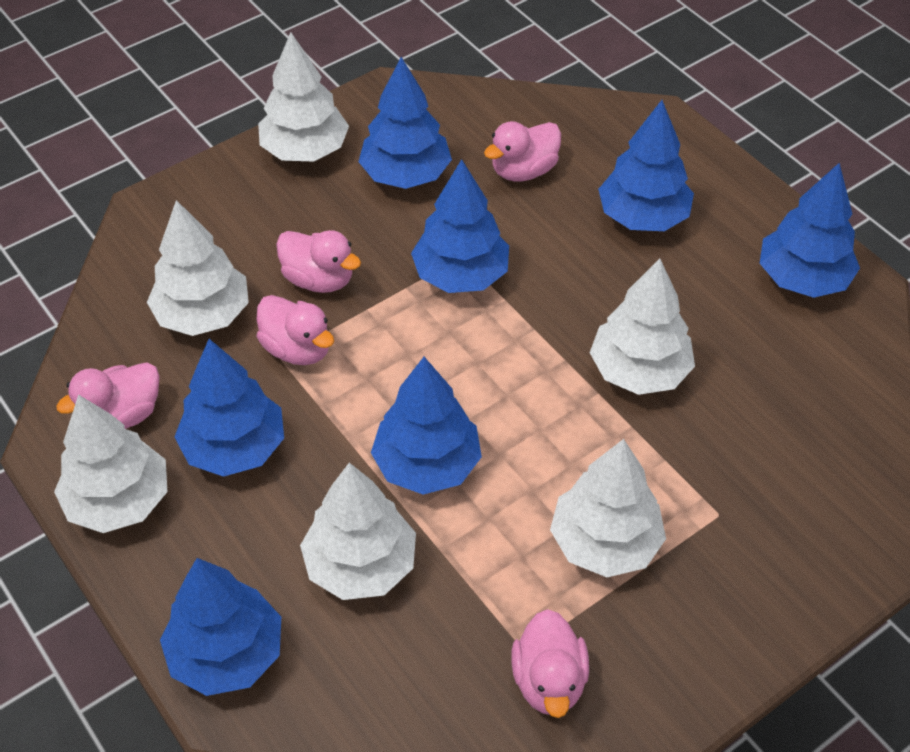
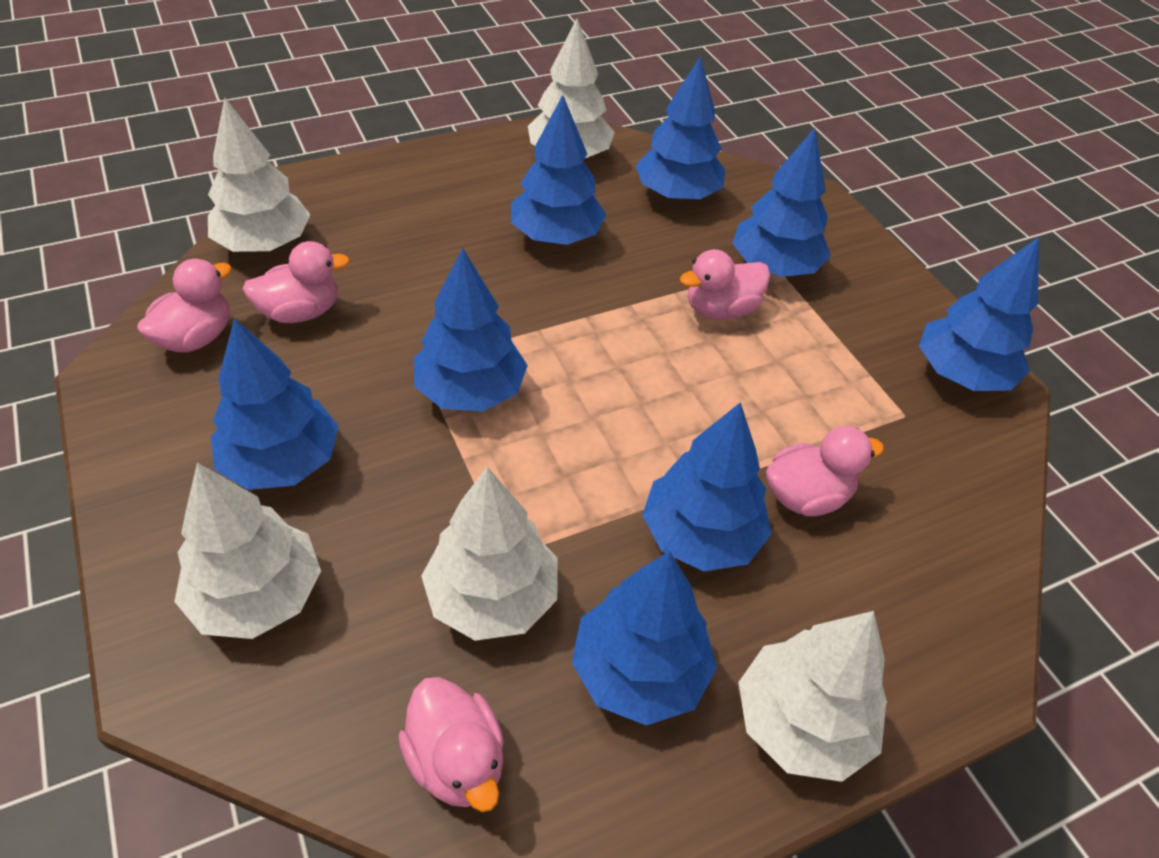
blue tree: 7 -> 8
white tree: 6 -> 5

